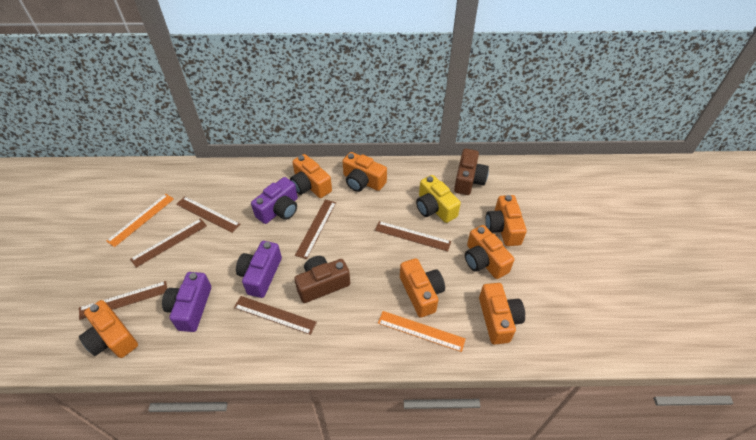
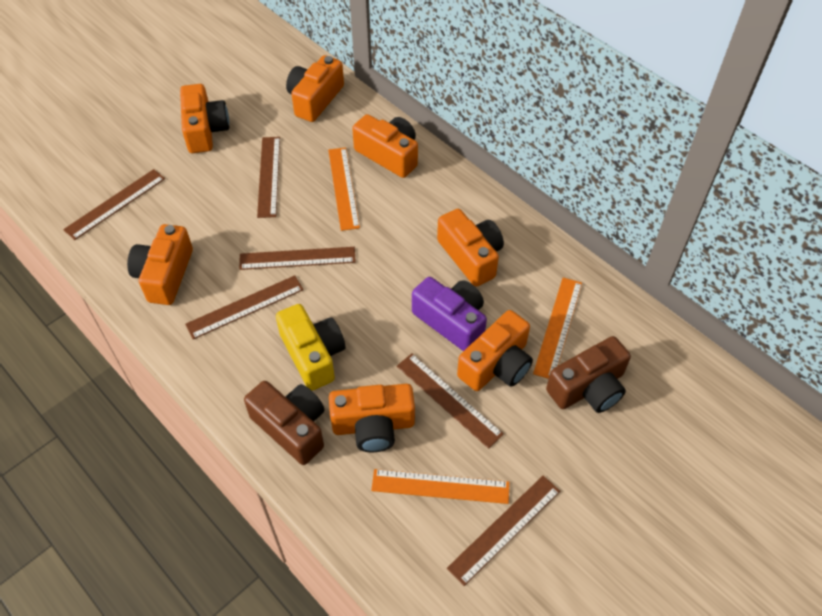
orange ruler: 2 -> 3
purple camera: 3 -> 1

